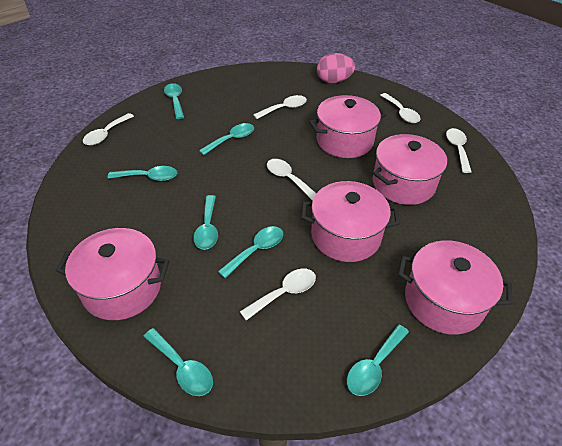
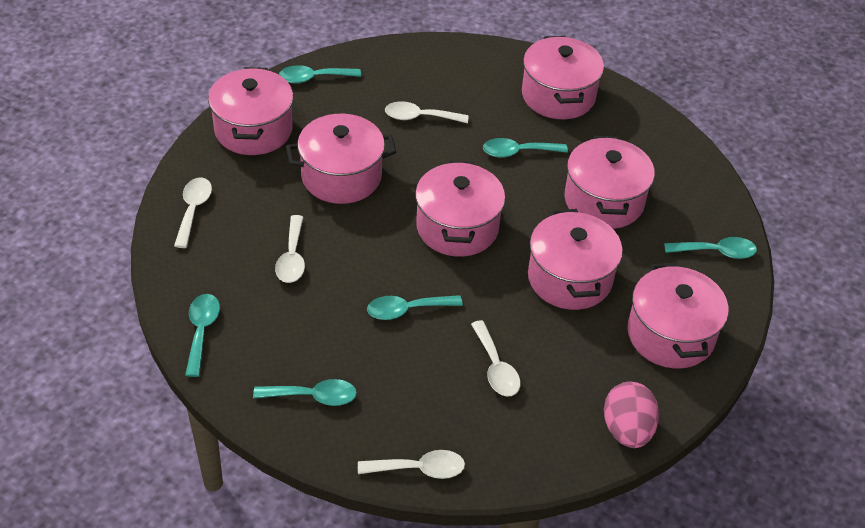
pink pot: 5 -> 7
turquoise spoon: 7 -> 6
white spoon: 6 -> 5

